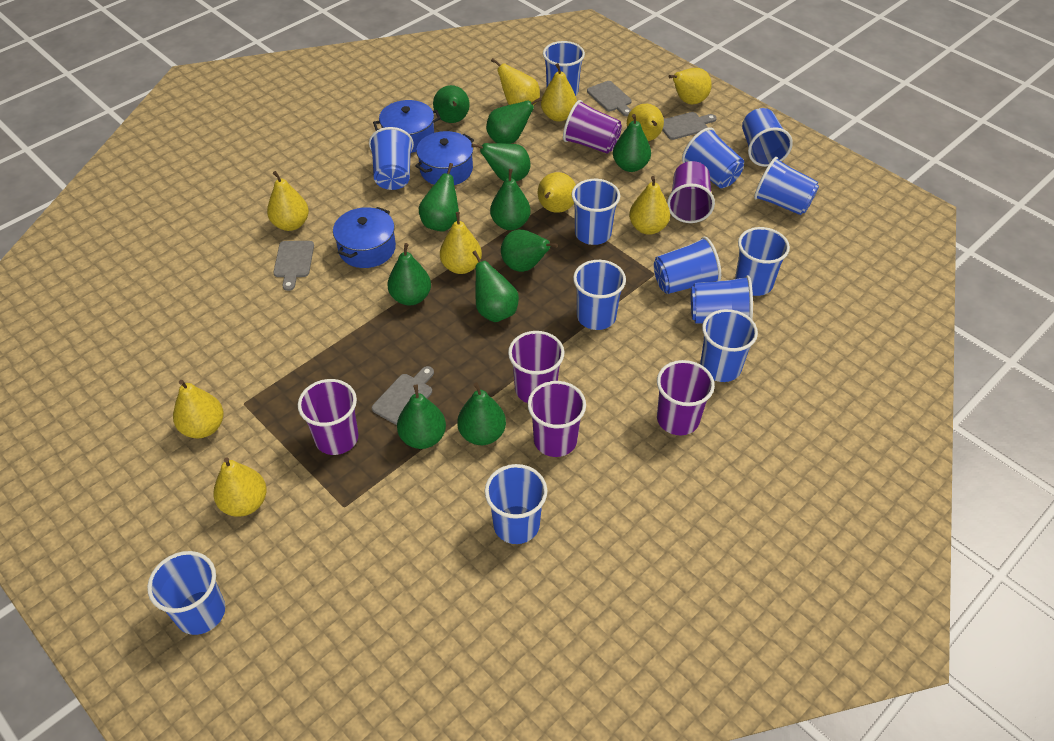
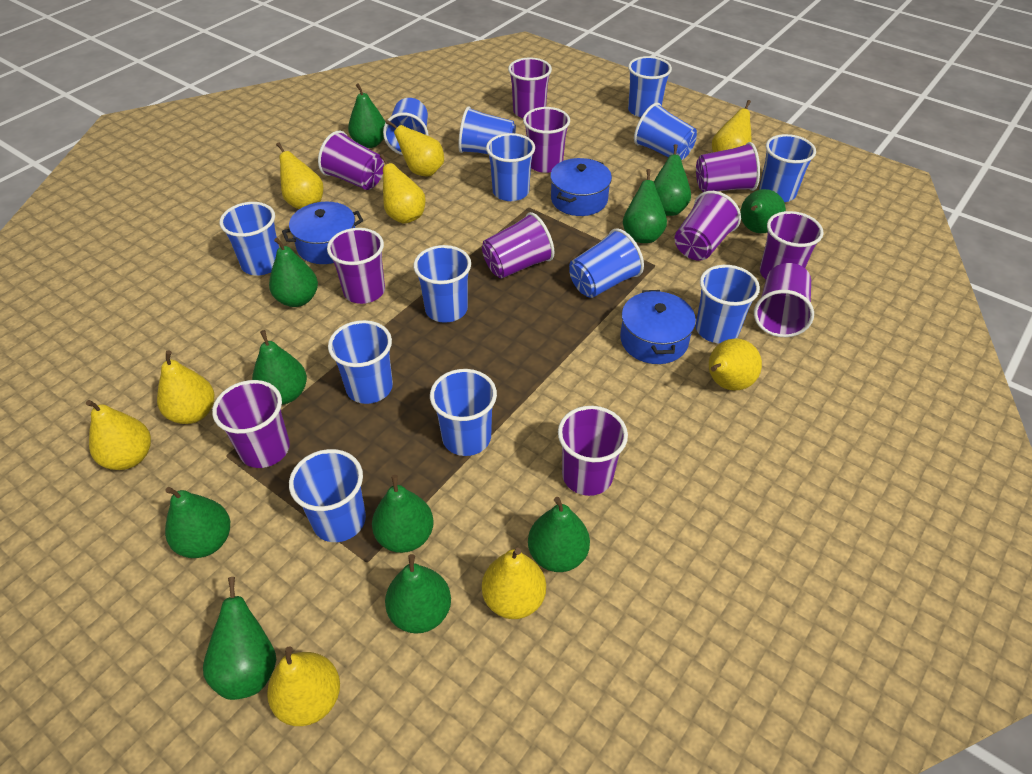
grey cutting board: 4 -> 0
purple cup: 6 -> 11
yellow pear: 10 -> 9

